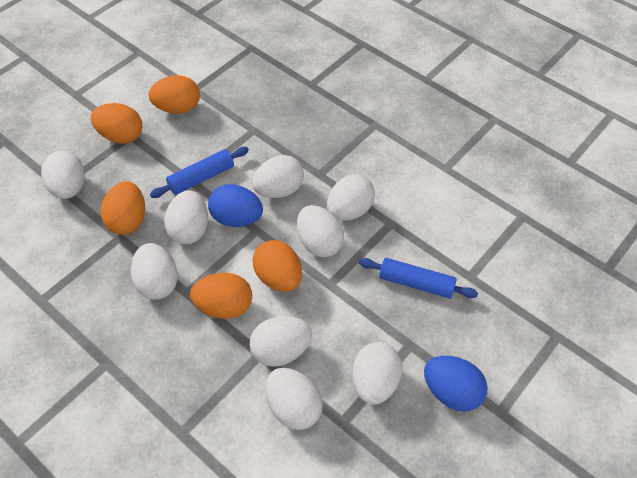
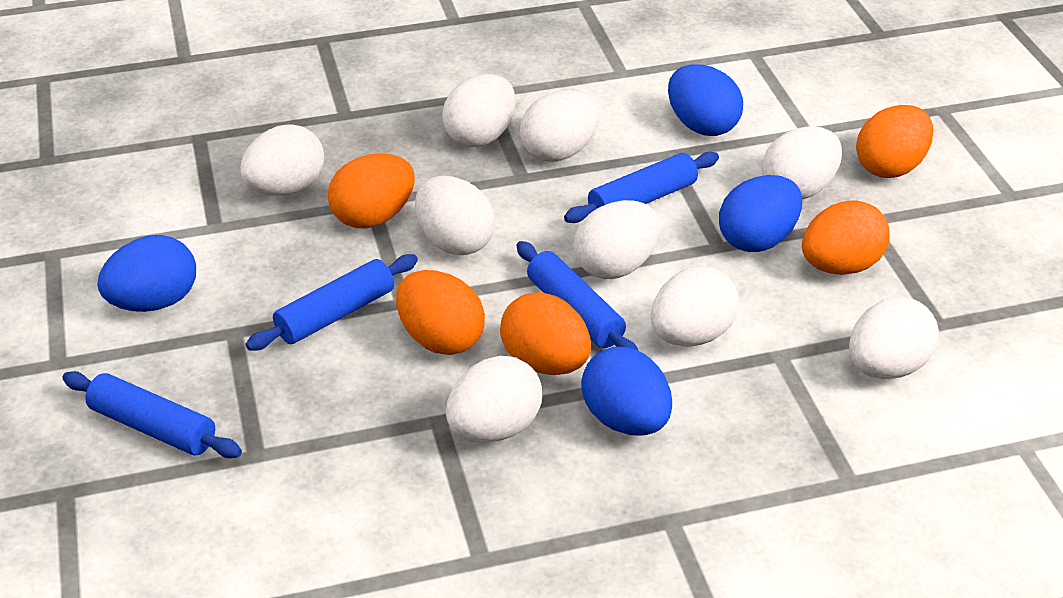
blue egg: 2 -> 4
blue rolling pin: 2 -> 4

